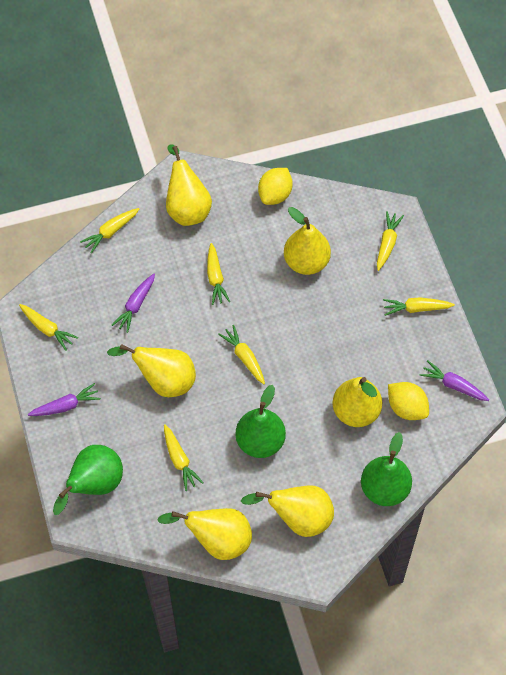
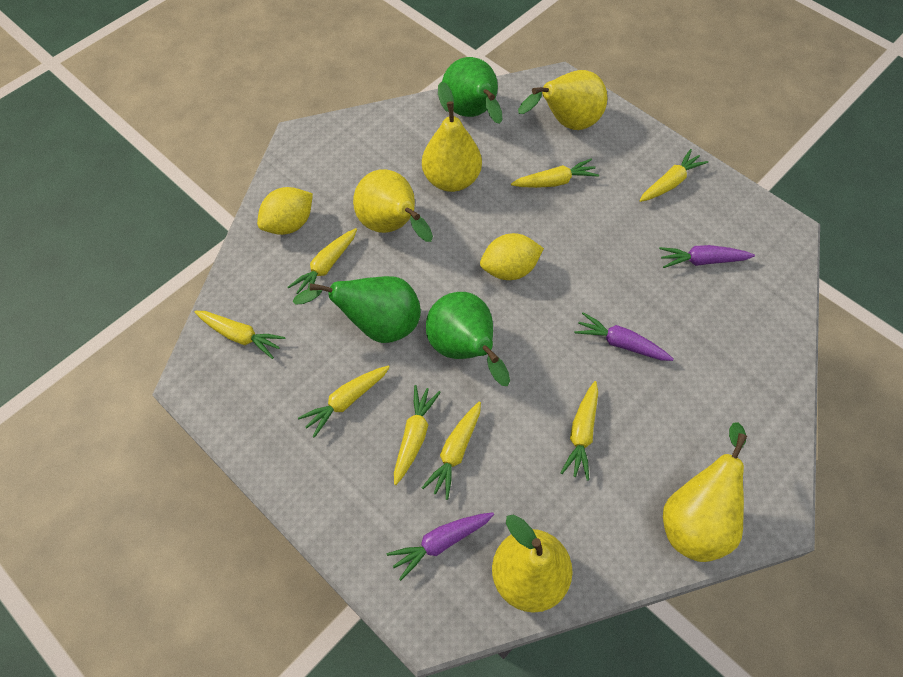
yellow carrot: 7 -> 8
yellow pear: 6 -> 5

